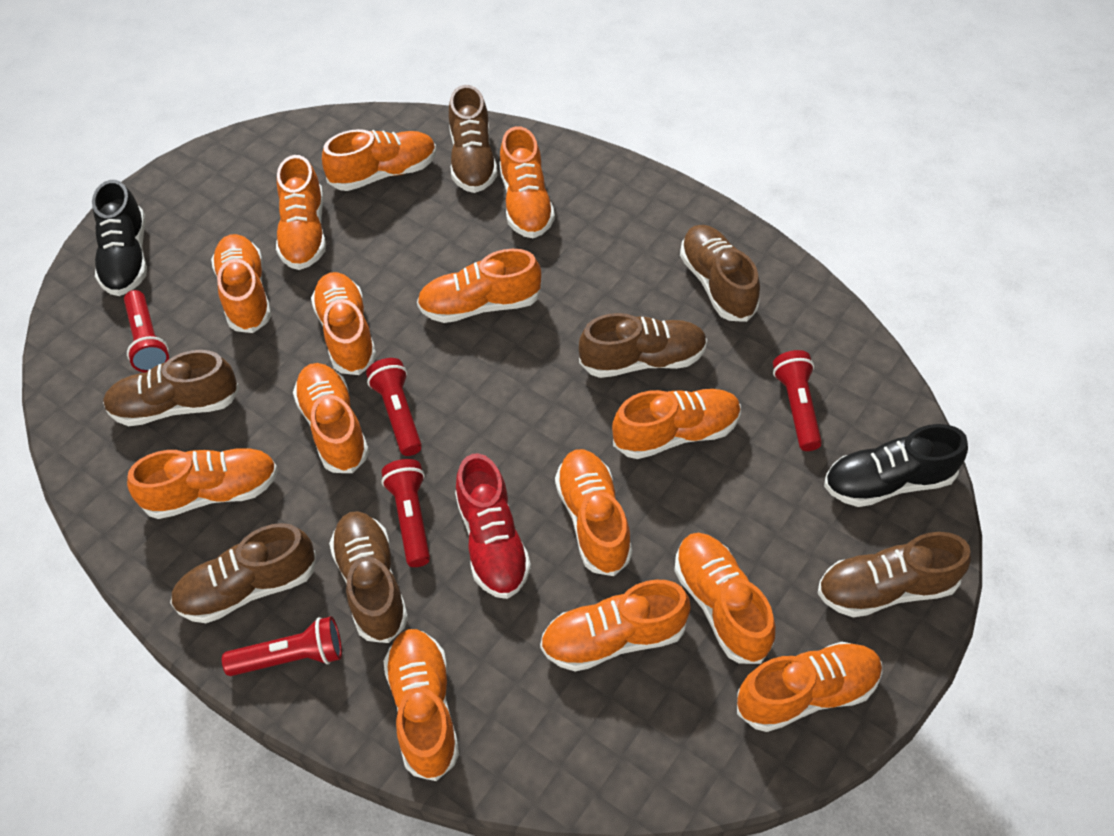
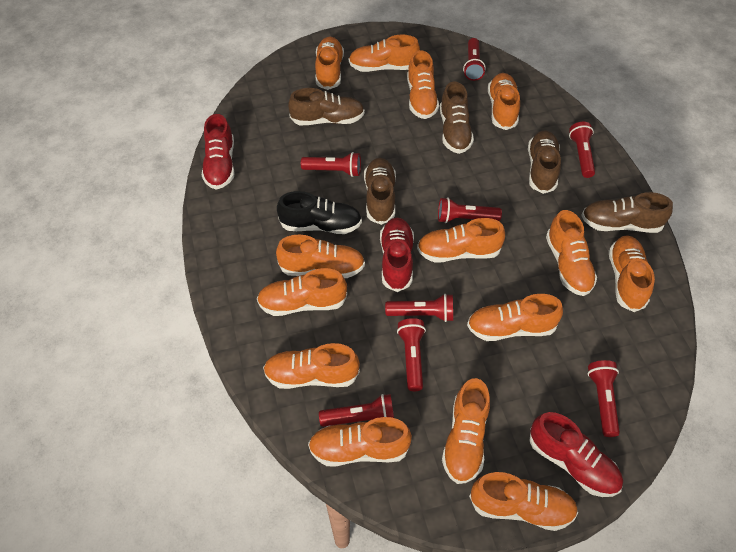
black shoe: 2 -> 1
brown shoe: 7 -> 5
red flashlight: 5 -> 8
red shoe: 1 -> 3

